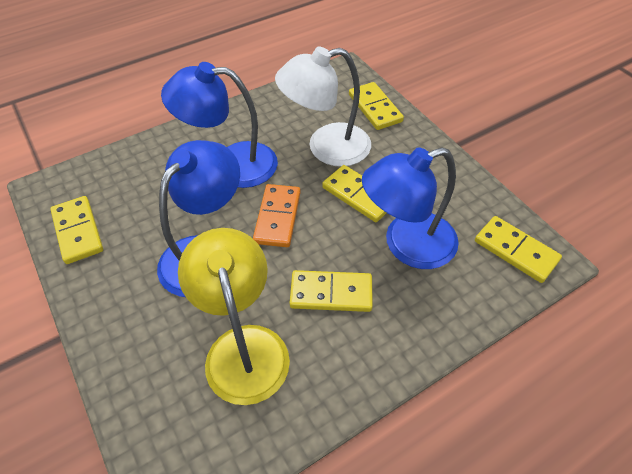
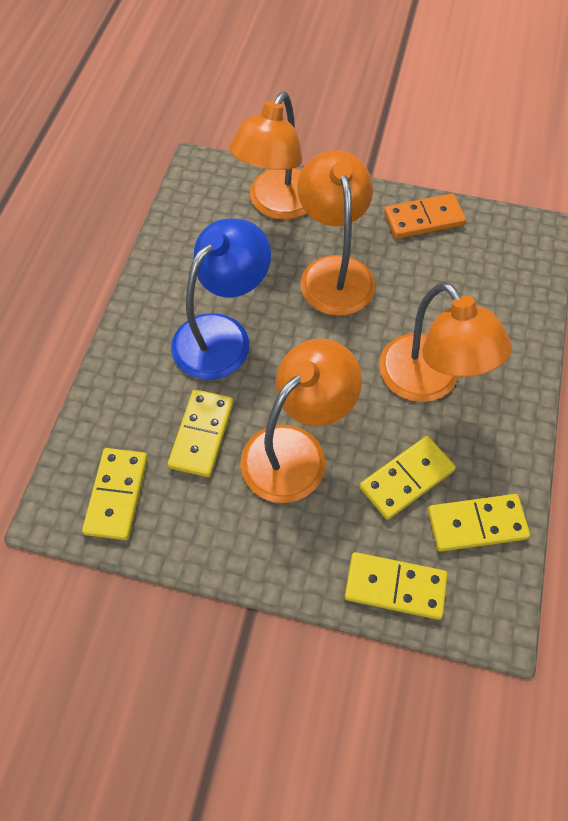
blue lamp: 3 -> 1
orange lamp: 0 -> 4
white lamp: 1 -> 0
yellow lamp: 1 -> 0

